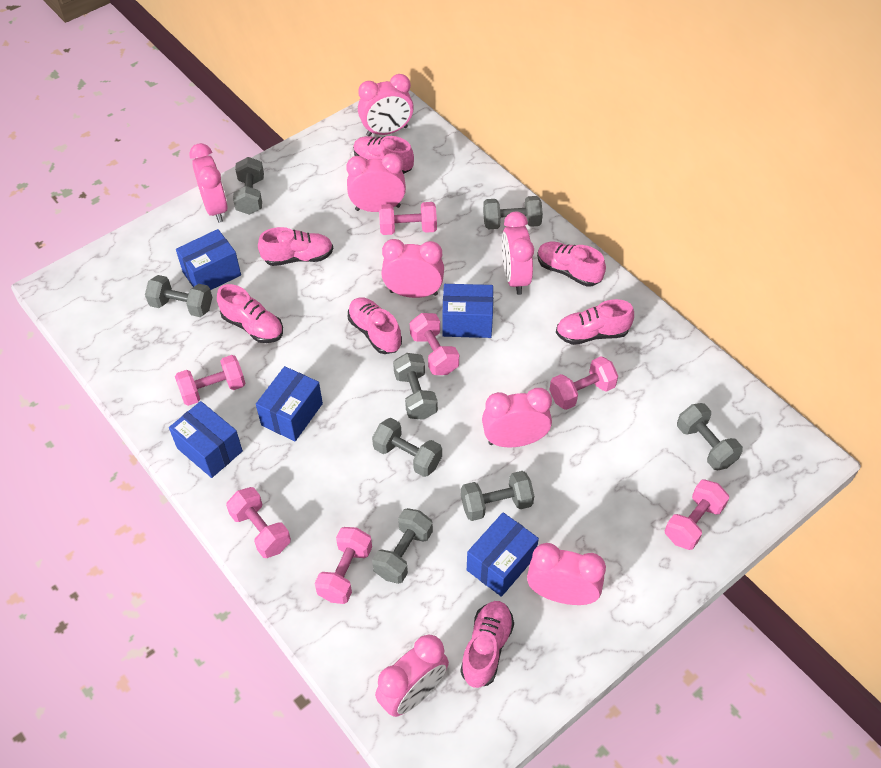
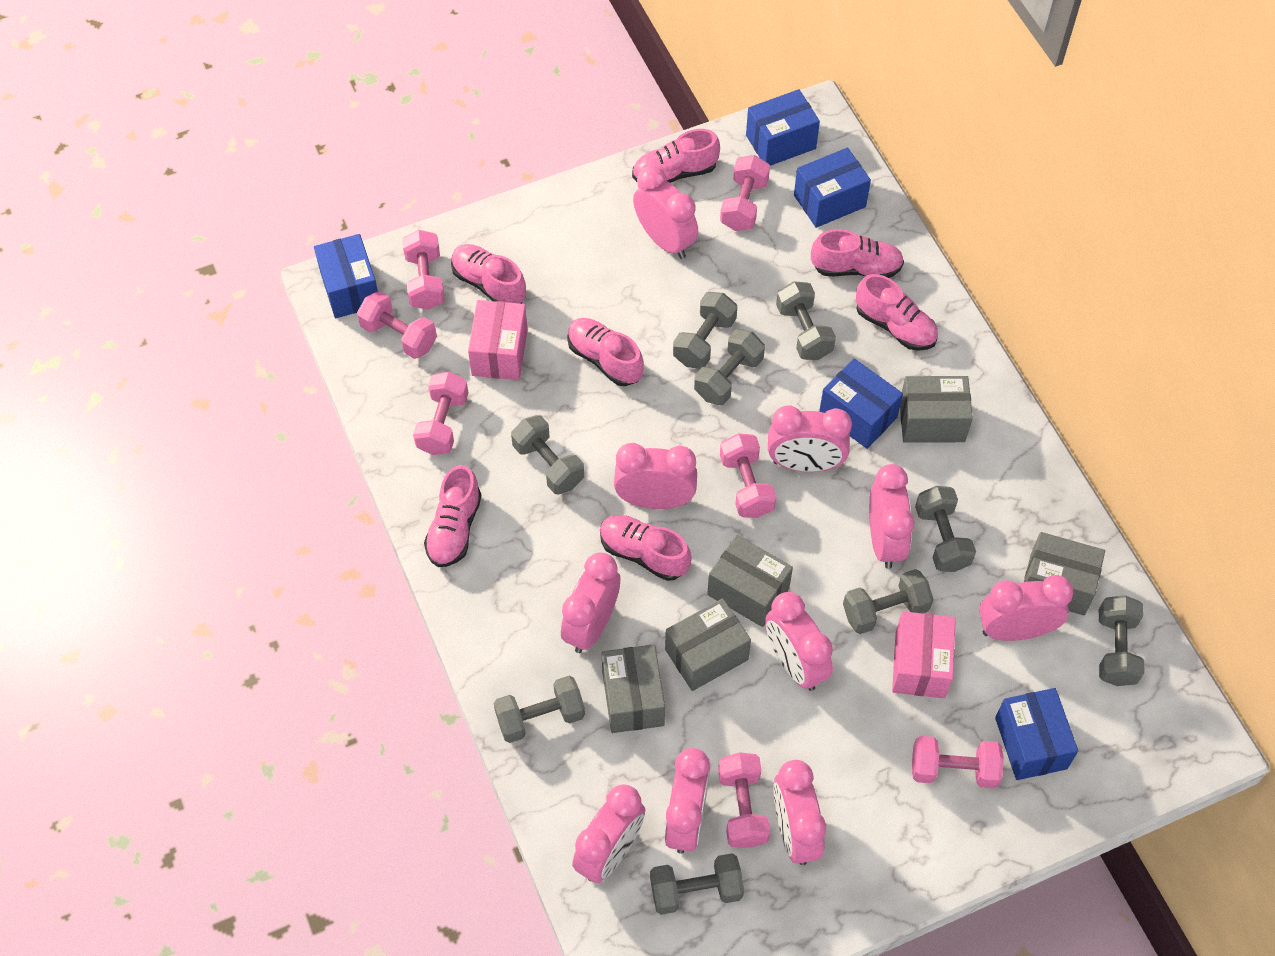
grey box: 0 -> 5
grey dumbbell: 8 -> 9
pink box: 0 -> 2
pink clock: 8 -> 10

